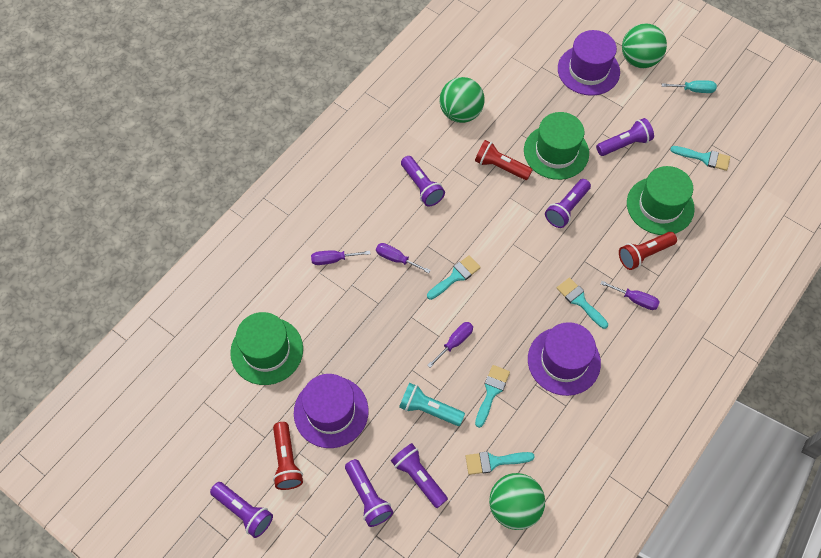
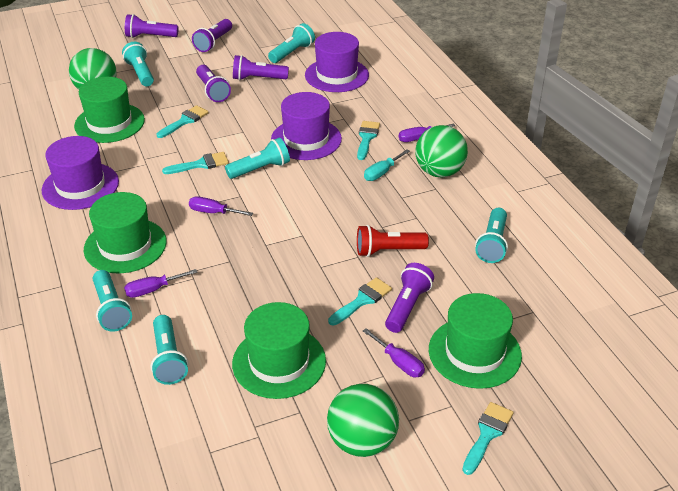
green hat: 3 -> 4
purple flashlight: 6 -> 5
red flashlight: 3 -> 1
turquoise flashlight: 1 -> 6

